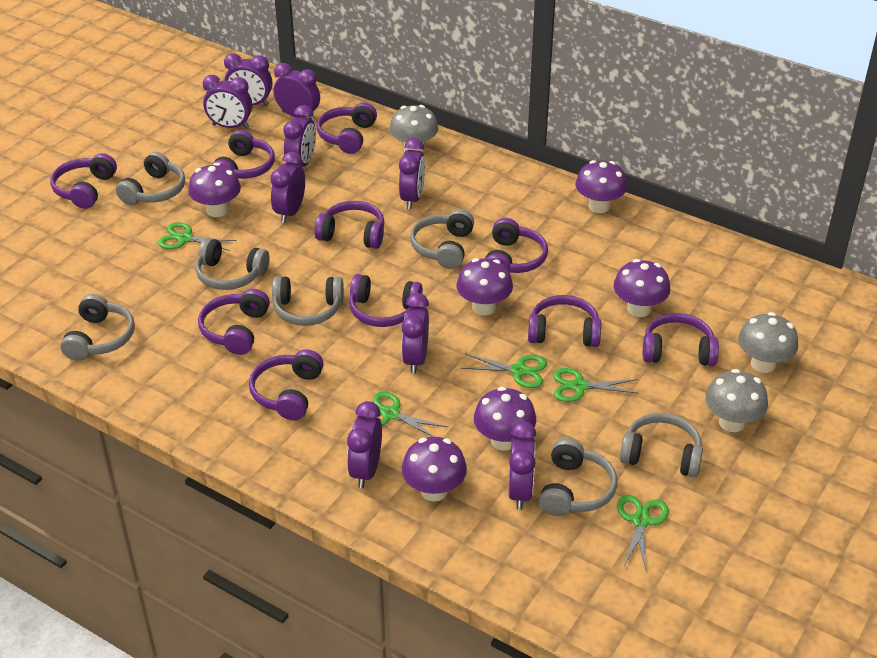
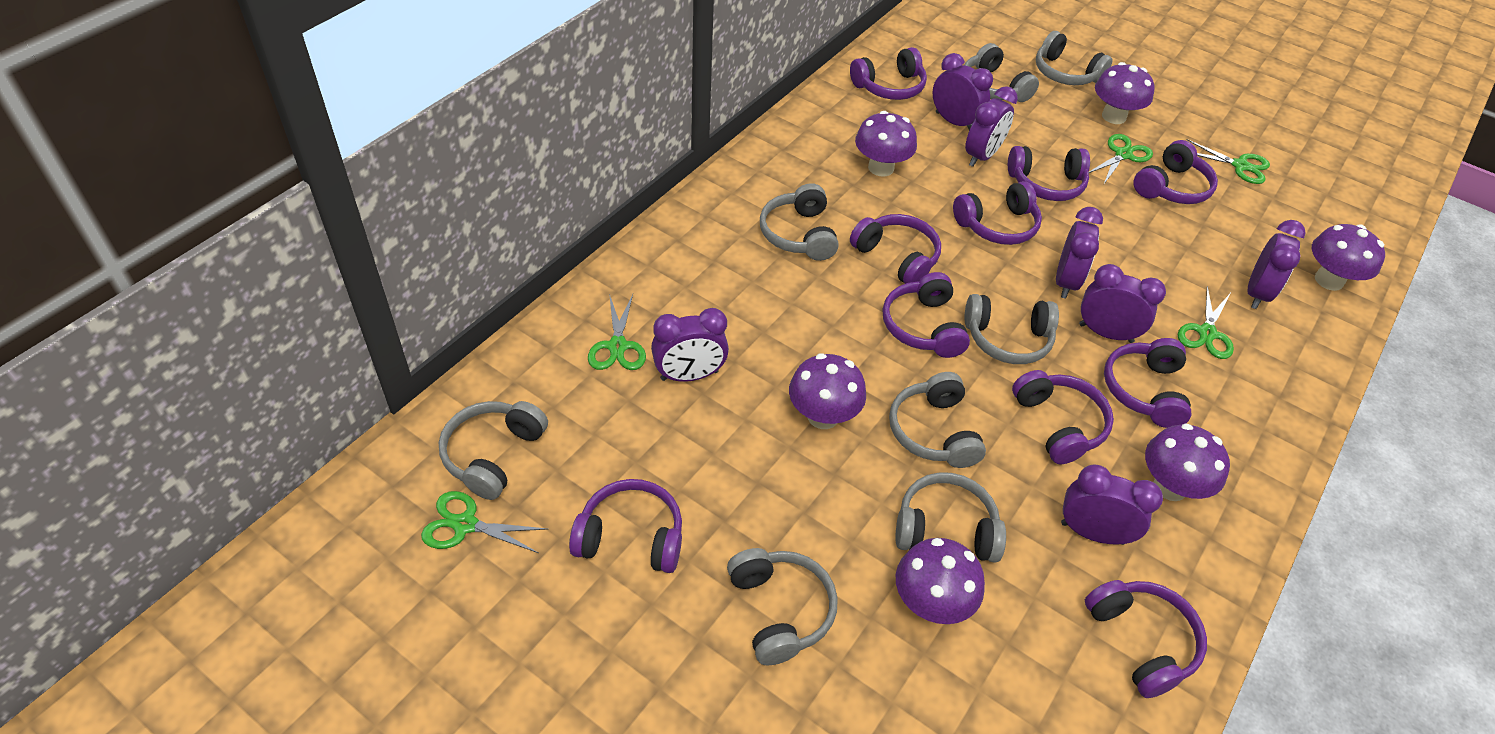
grey headphones: 7 -> 8
grey mushroom: 3 -> 0
purple clock: 9 -> 7

